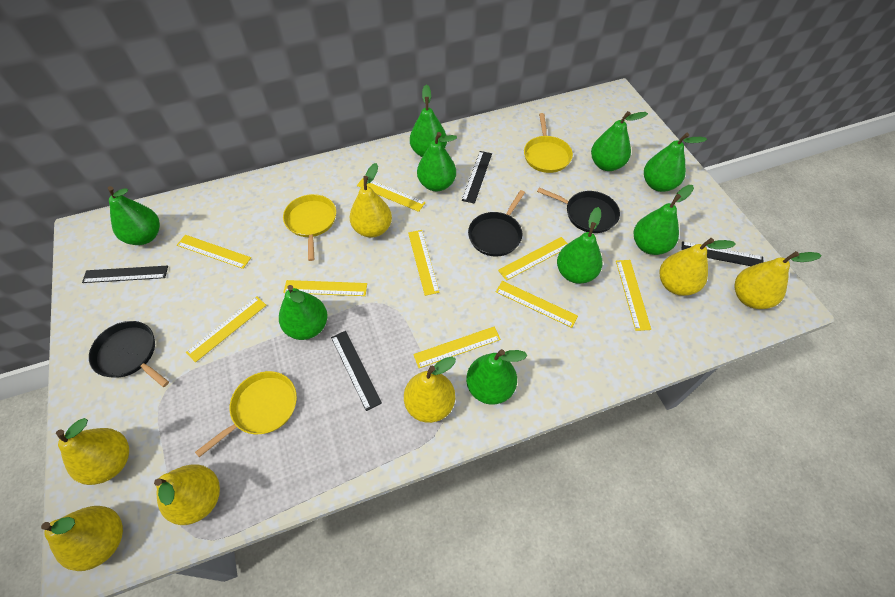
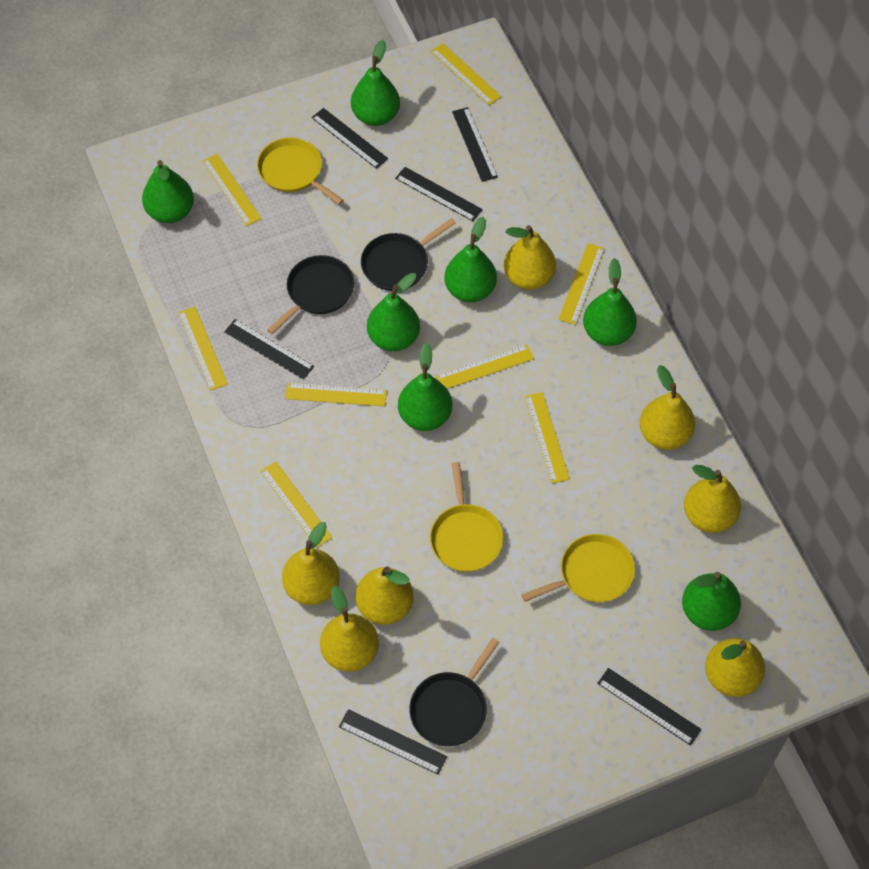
black ruler: 4 -> 6
green pear: 9 -> 7
yellow ruler: 9 -> 8

